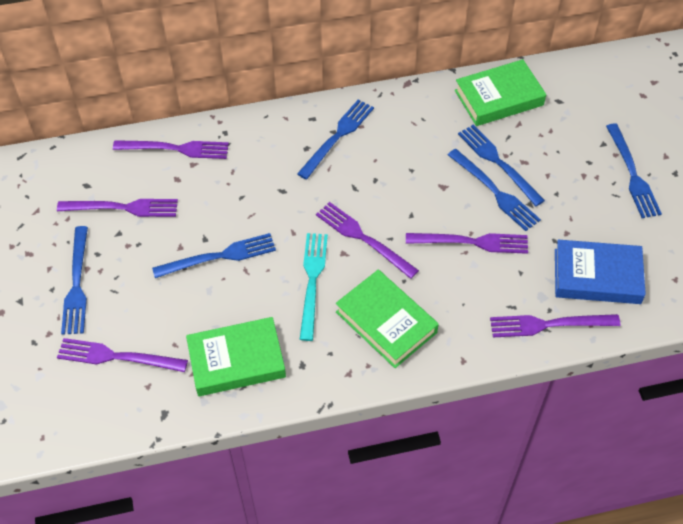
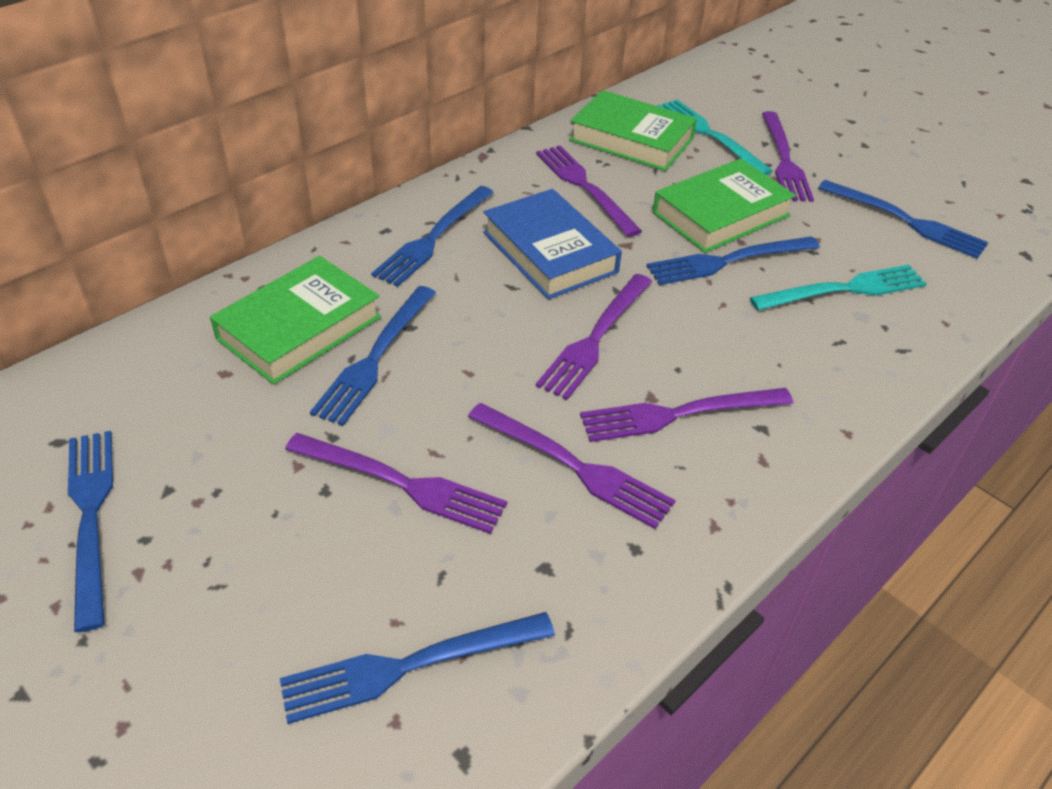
turquoise fork: 1 -> 2

